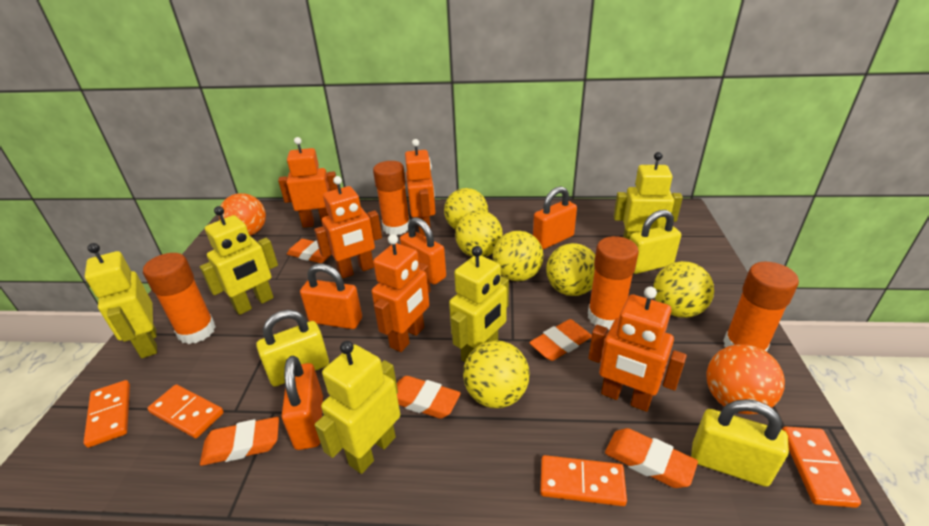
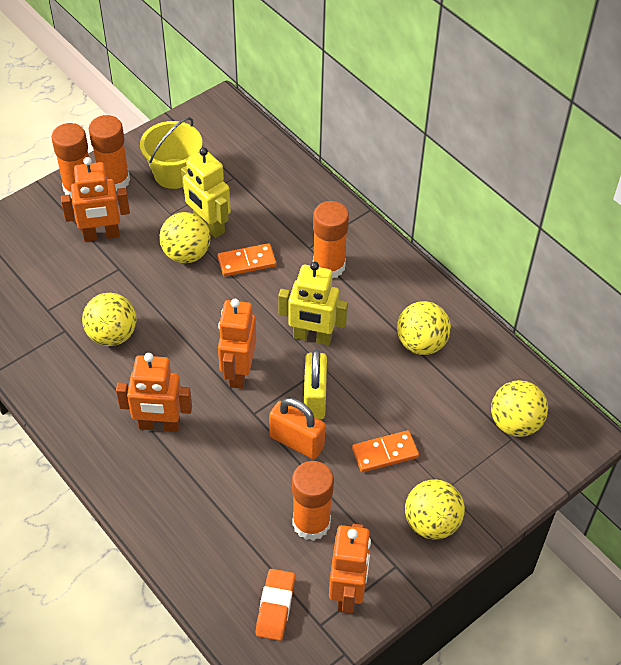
orange ball: 2 -> 0
orange domino: 4 -> 2
orange eraser: 5 -> 1
orange padlock: 4 -> 1
orange robot: 5 -> 4
yellow ball: 6 -> 5
yellow bucket: 0 -> 1
yellow padlock: 3 -> 1
yellow robot: 5 -> 2

